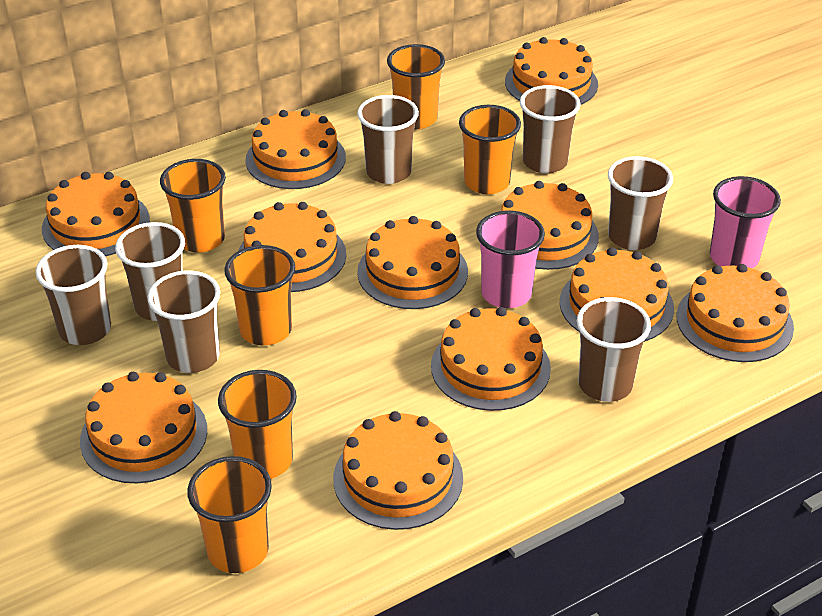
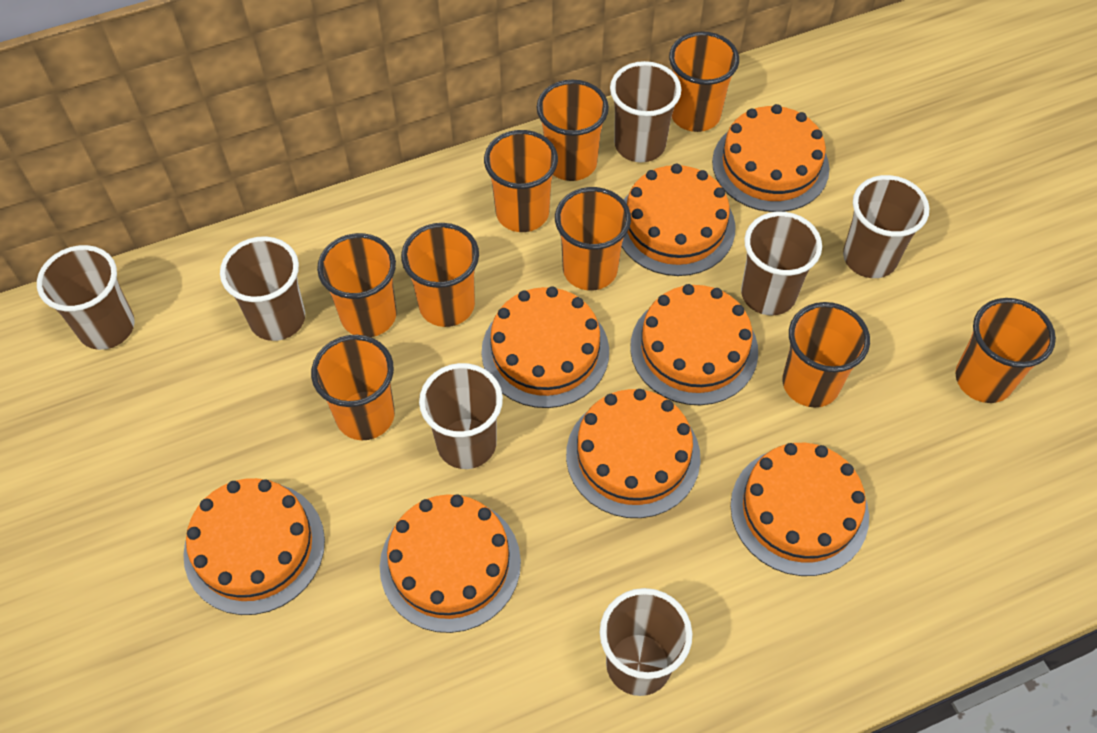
orange cake: 11 -> 8
orange cup: 6 -> 9
pink cup: 2 -> 0

